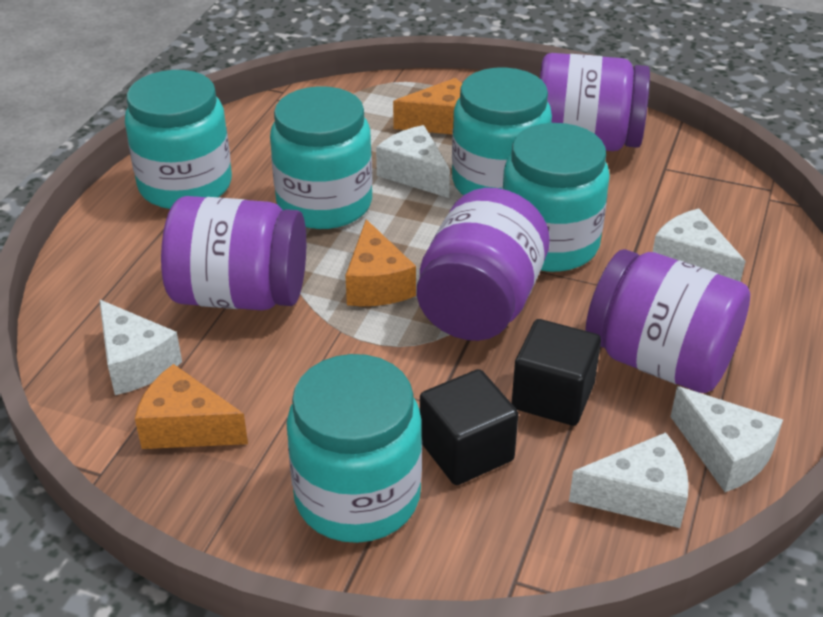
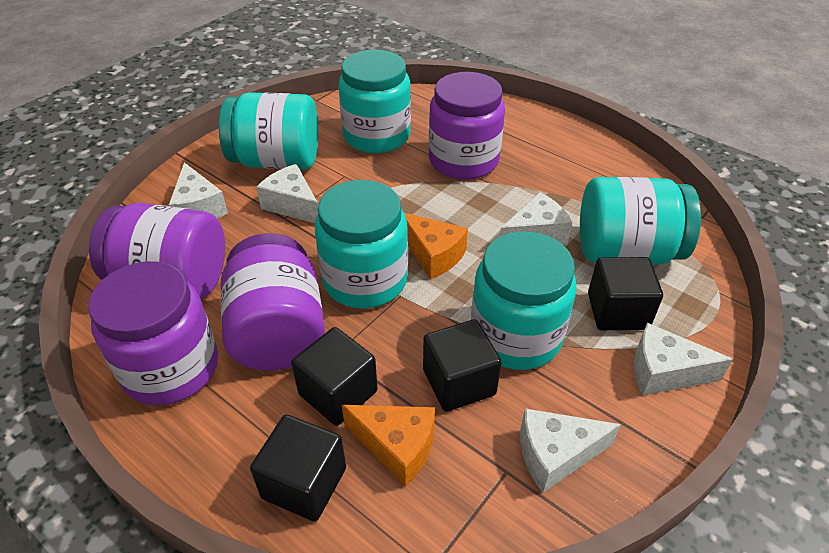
black cube: 2 -> 4
orange cheese: 3 -> 2

